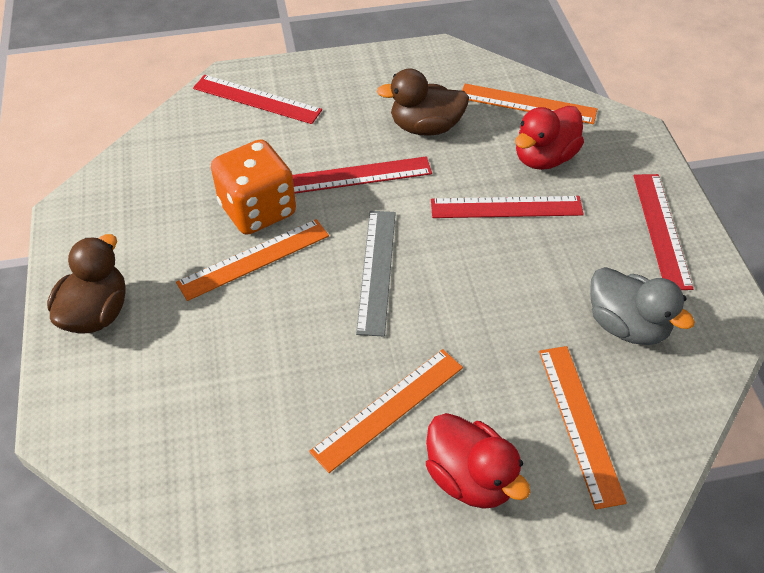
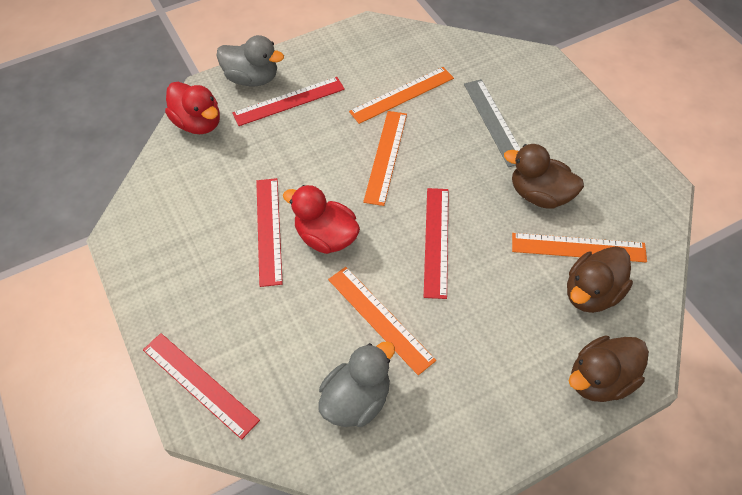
brown duck: 2 -> 3
grey duck: 1 -> 2
orange dice: 1 -> 0

